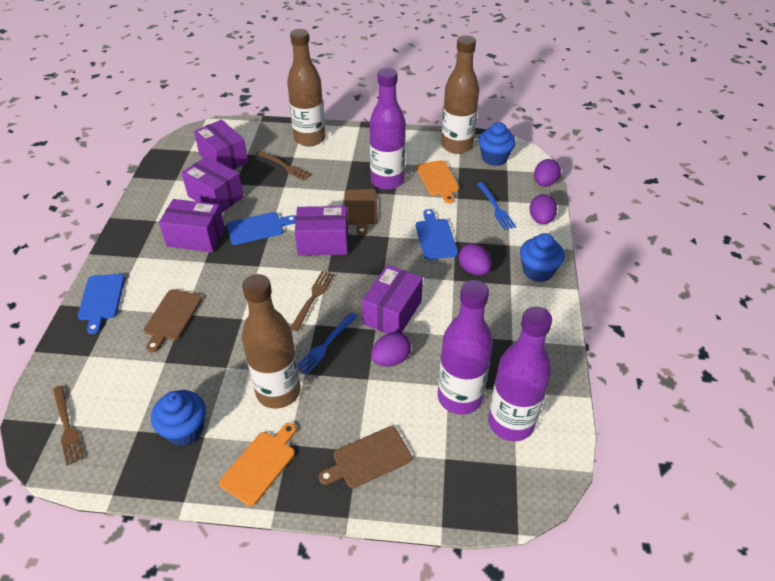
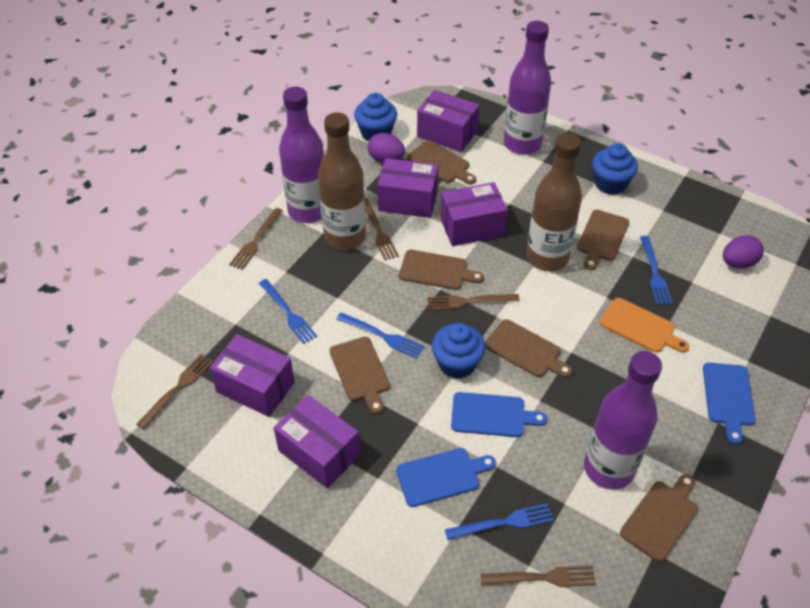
blue fork: 2 -> 4
brown bottle: 3 -> 2
brown cutting board: 3 -> 6
brown fork: 3 -> 5
orange cutting board: 2 -> 1
purple egg: 4 -> 2

